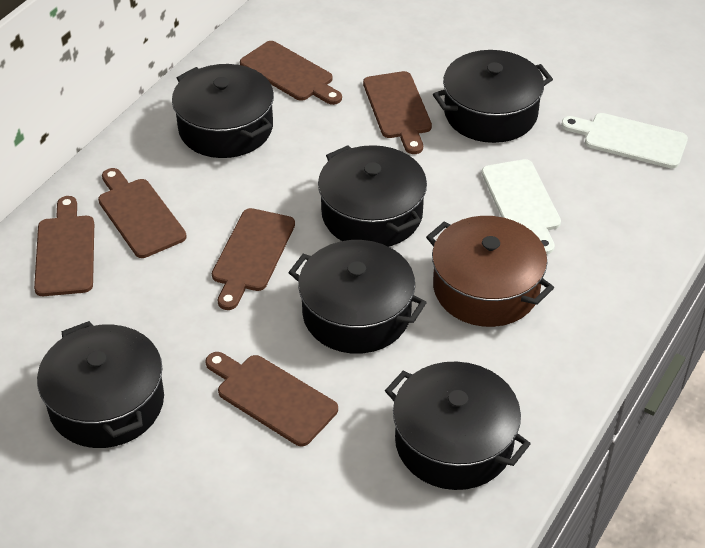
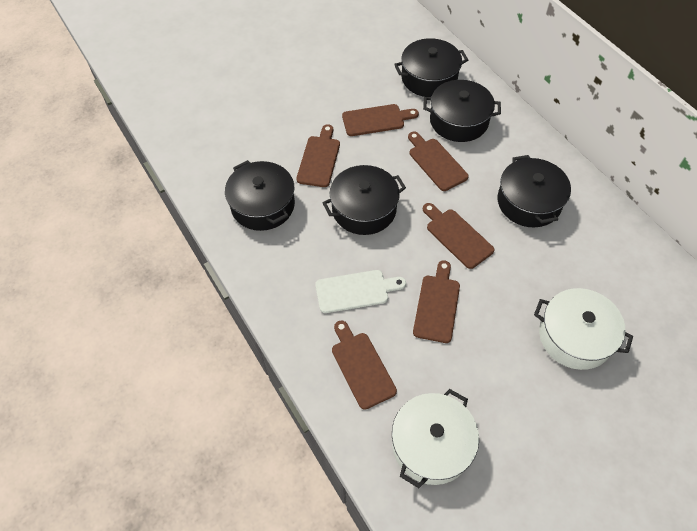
black pot: 6 -> 5
brown pot: 1 -> 0
white cutting board: 2 -> 1
white pot: 0 -> 2

